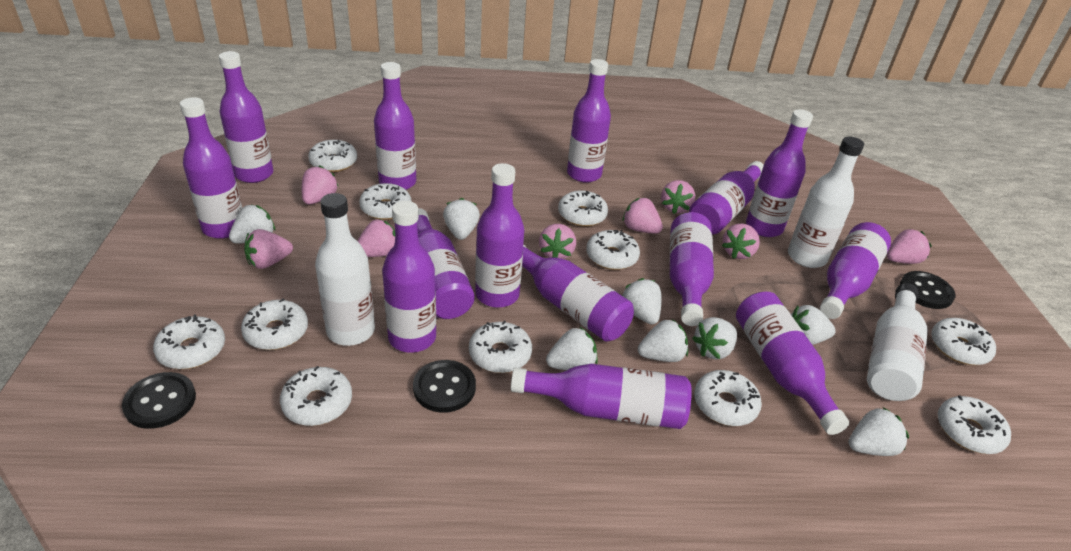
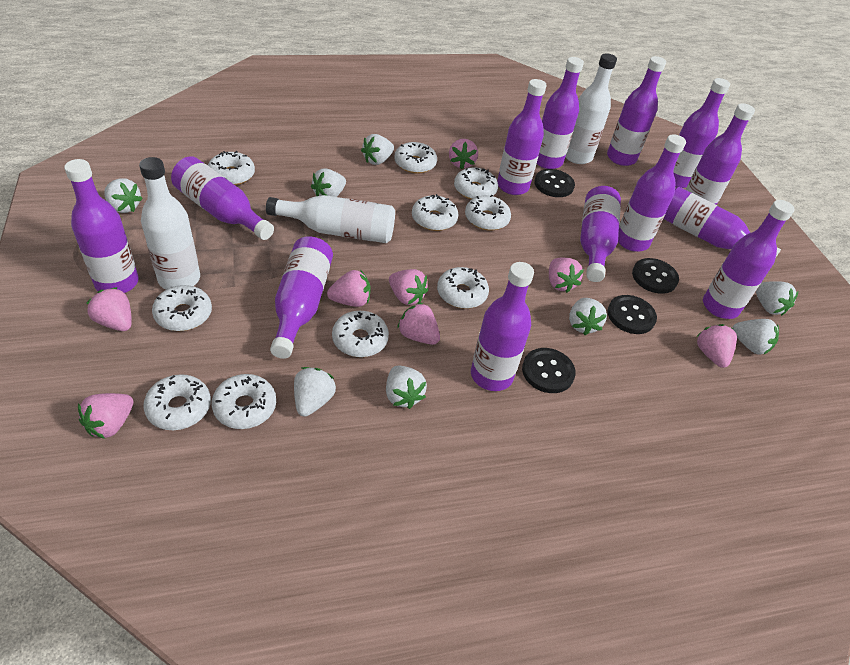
black button: 3 -> 4
purple bottle: 14 -> 13
white donut: 11 -> 10

